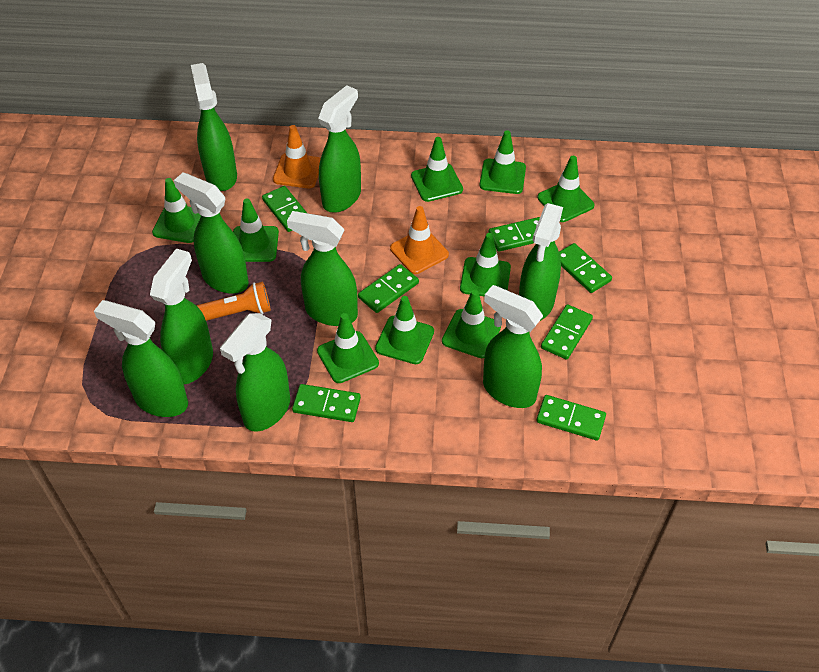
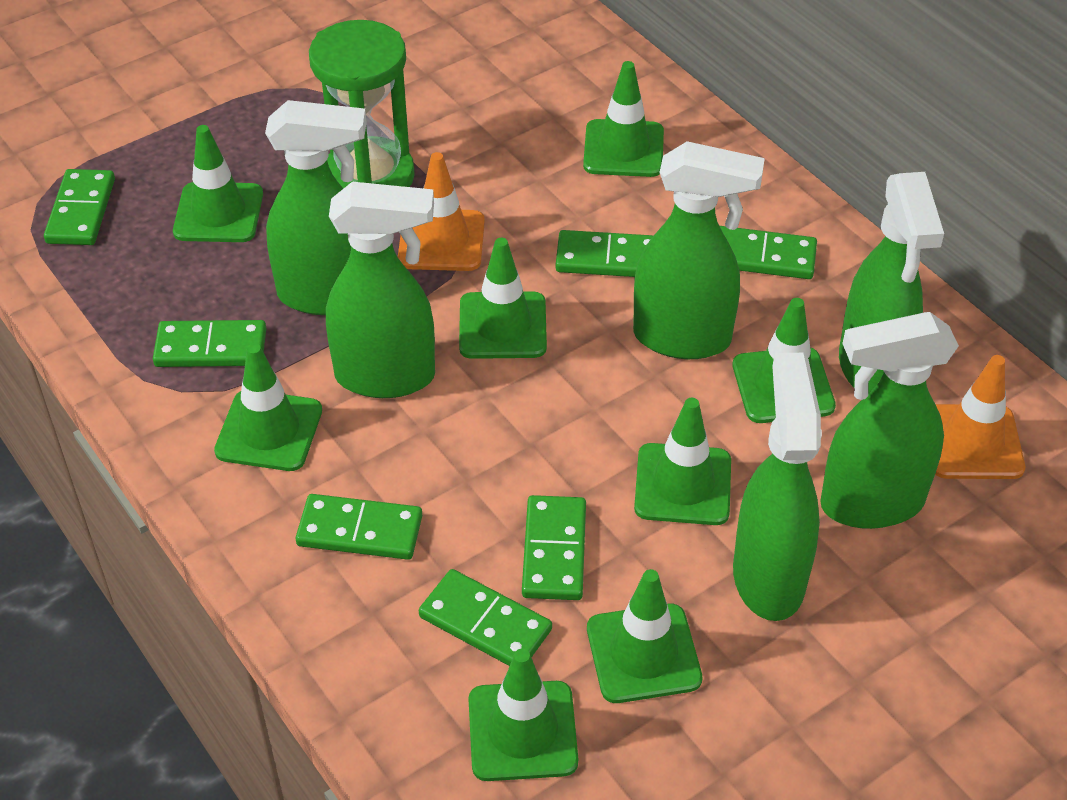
green hourglass: 0 -> 1
green spray bottle: 9 -> 6
green traffic cone: 9 -> 8
orange flashlight: 1 -> 0

